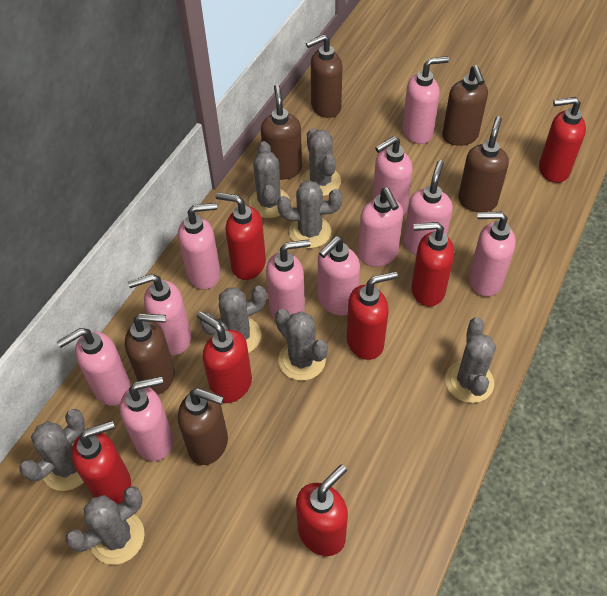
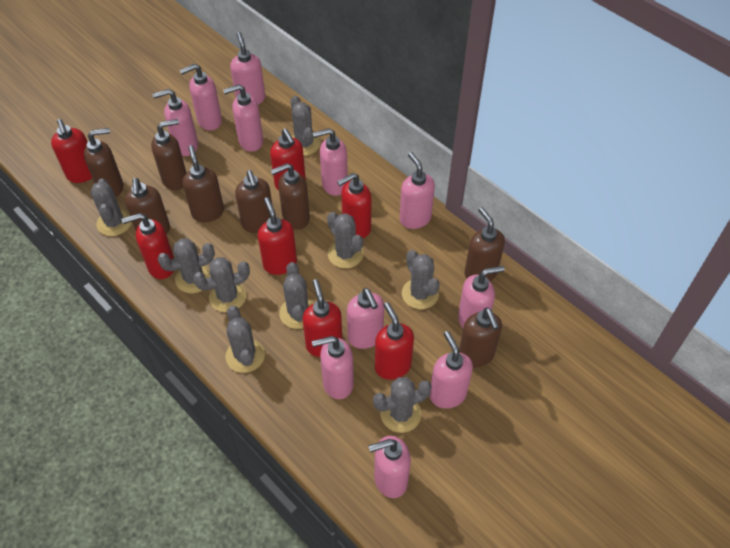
brown soap dispenser: 6 -> 8
grey cactus: 8 -> 9

